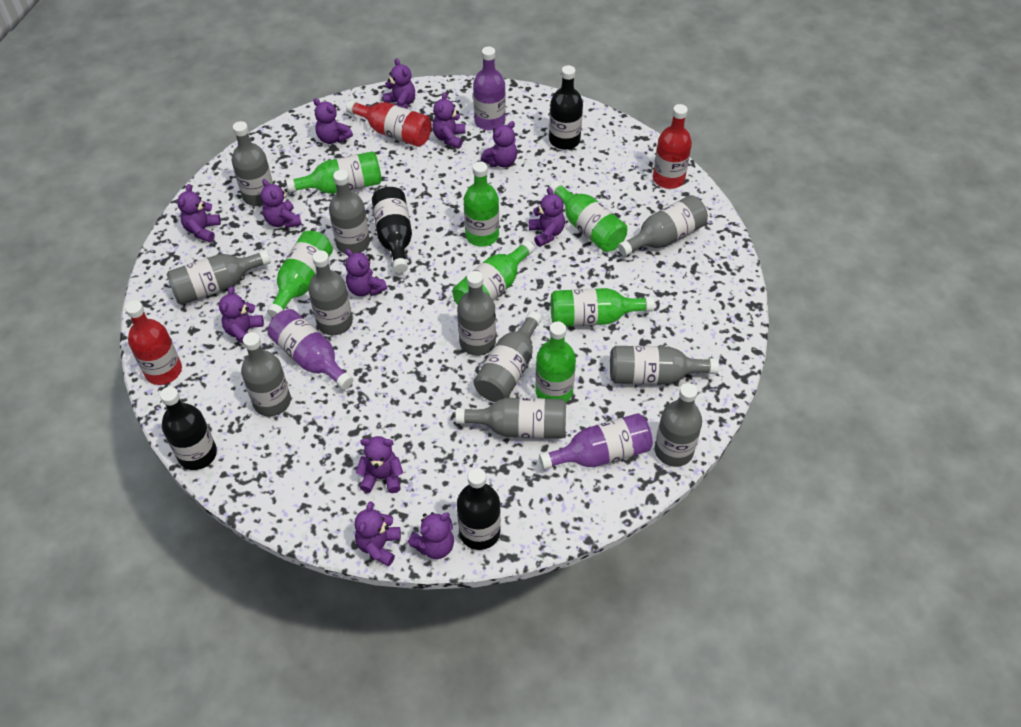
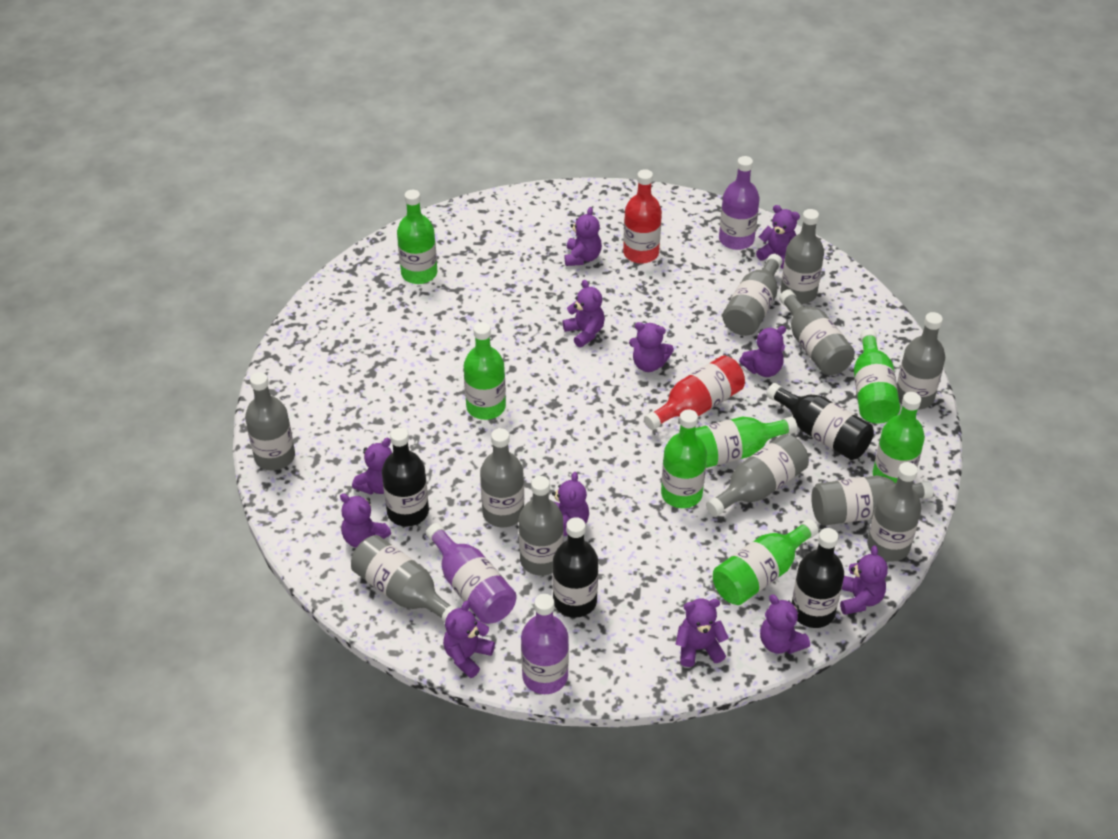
red bottle: 3 -> 2

